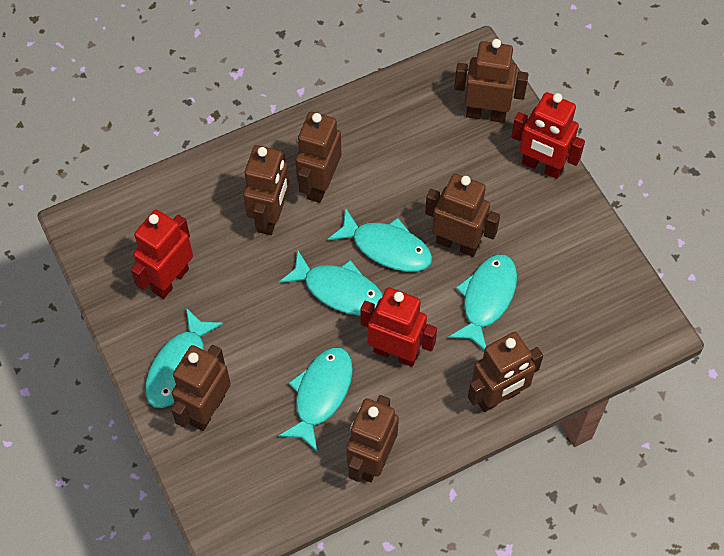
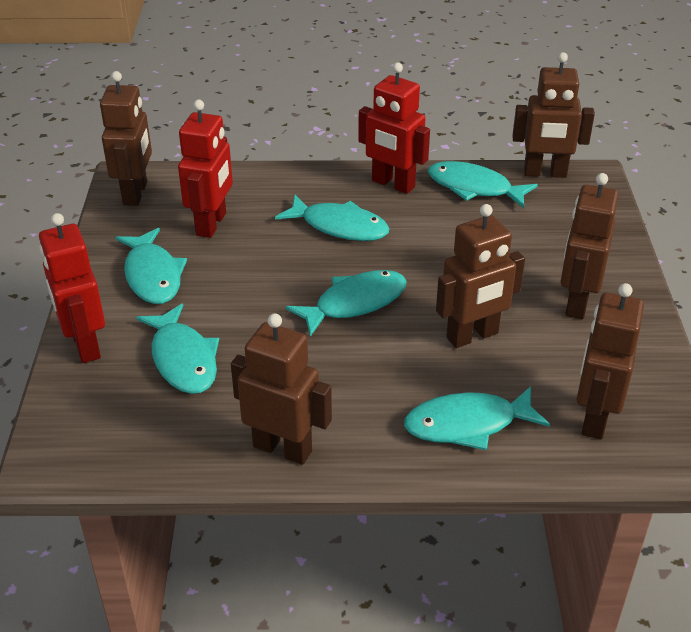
brown robot: 7 -> 6
turquoise fish: 5 -> 6

